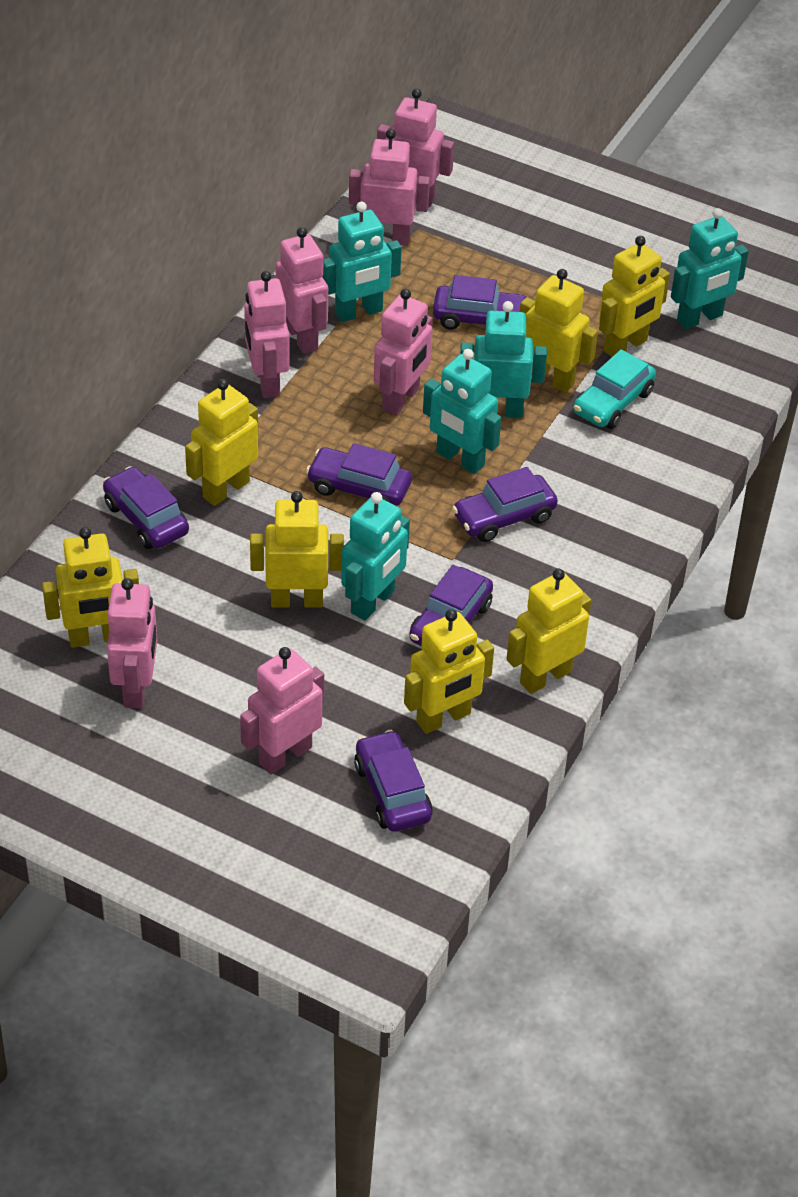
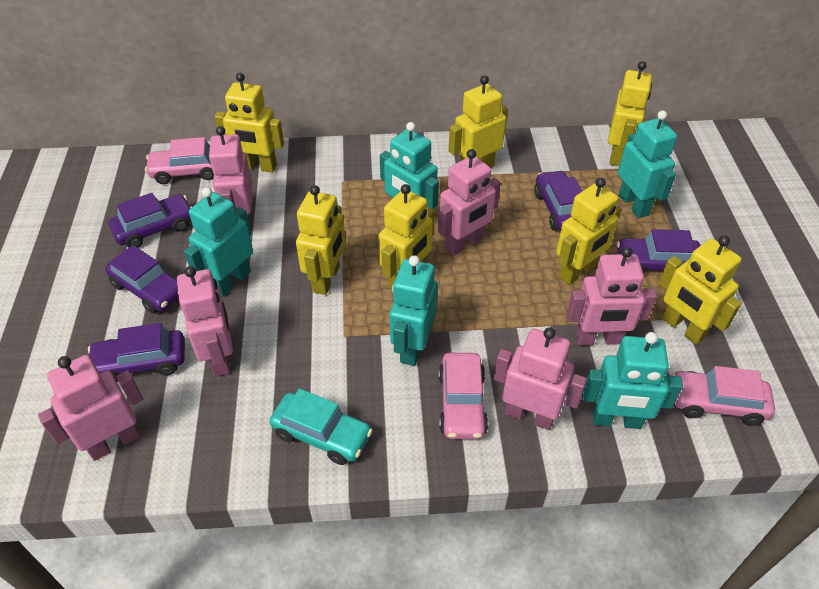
pink car: 0 -> 3
pink robot: 7 -> 6
purple car: 6 -> 5

